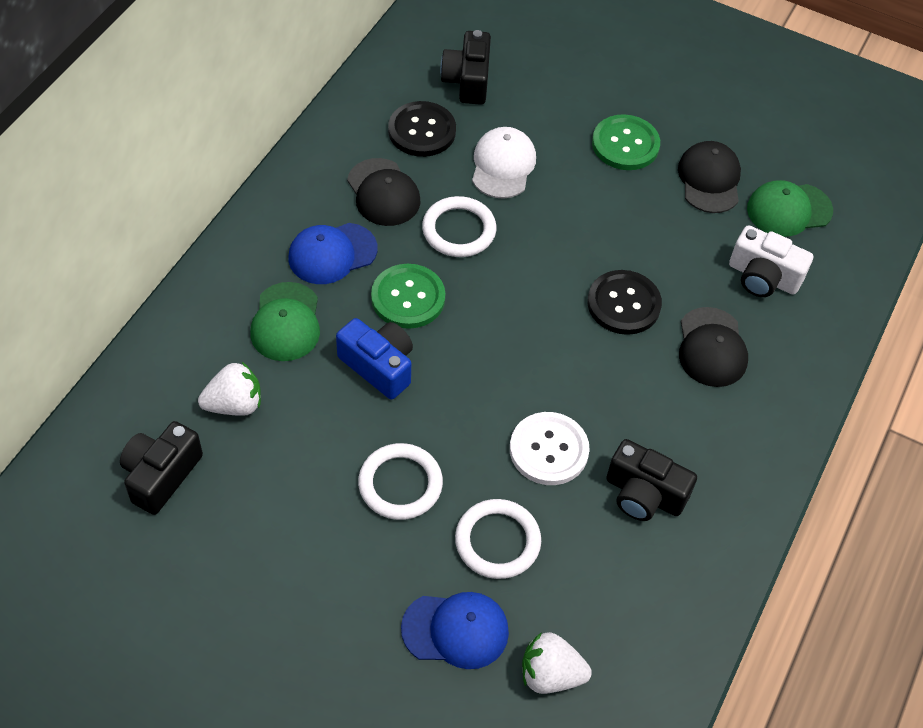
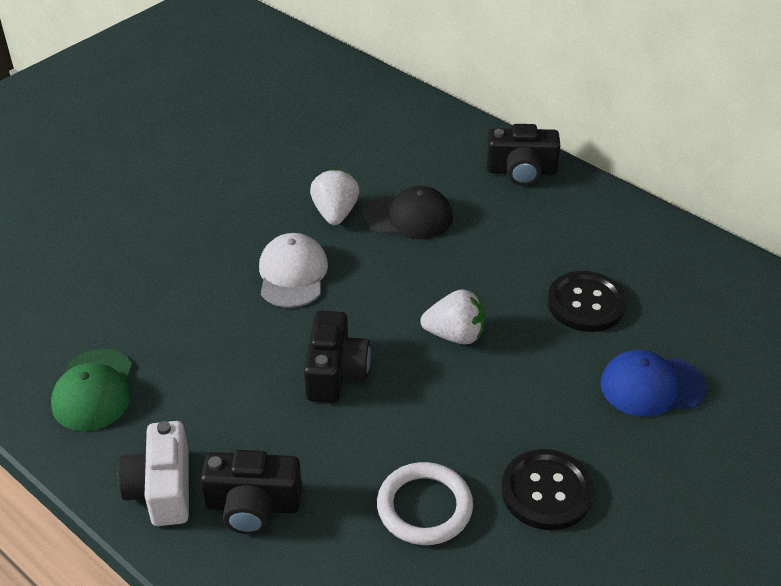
black cap: 3 -> 1
blue camera: 1 -> 0
blue cap: 2 -> 1
green button: 2 -> 0
green cap: 2 -> 1
white button: 1 -> 0
white ring: 3 -> 1

